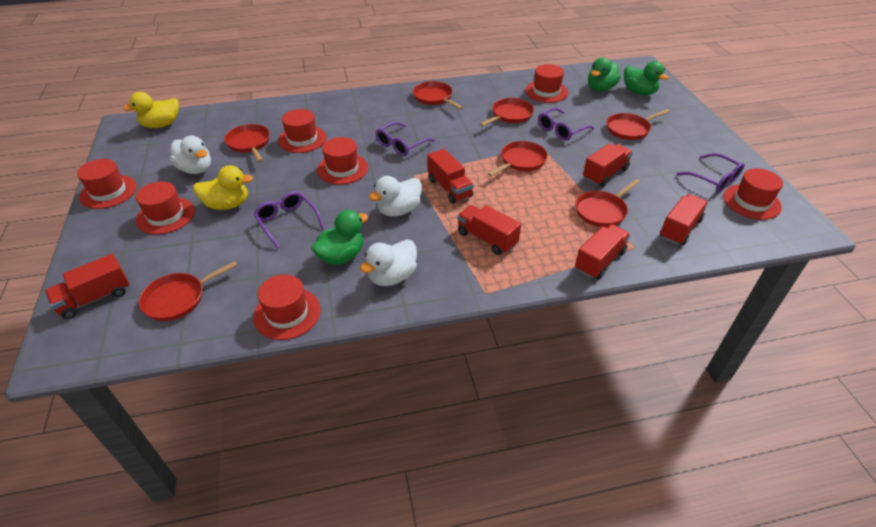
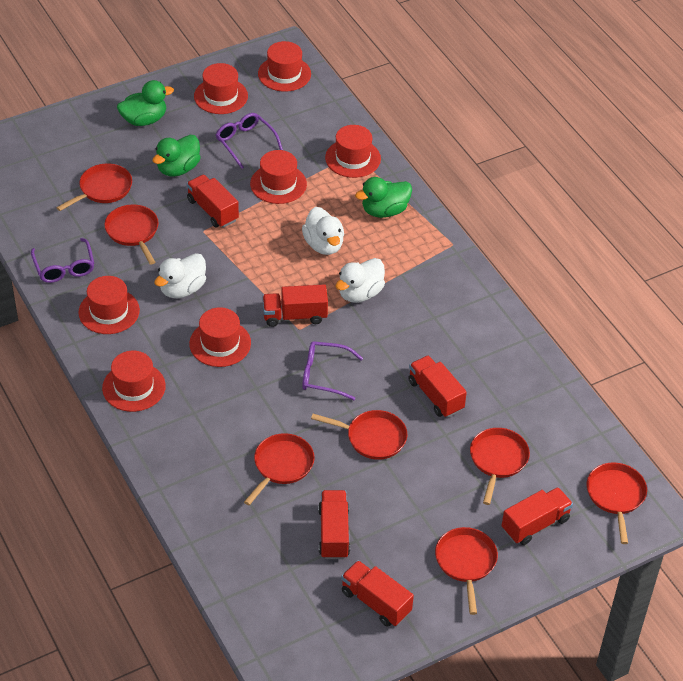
purple glasses: 4 -> 3
yellow duck: 2 -> 0

